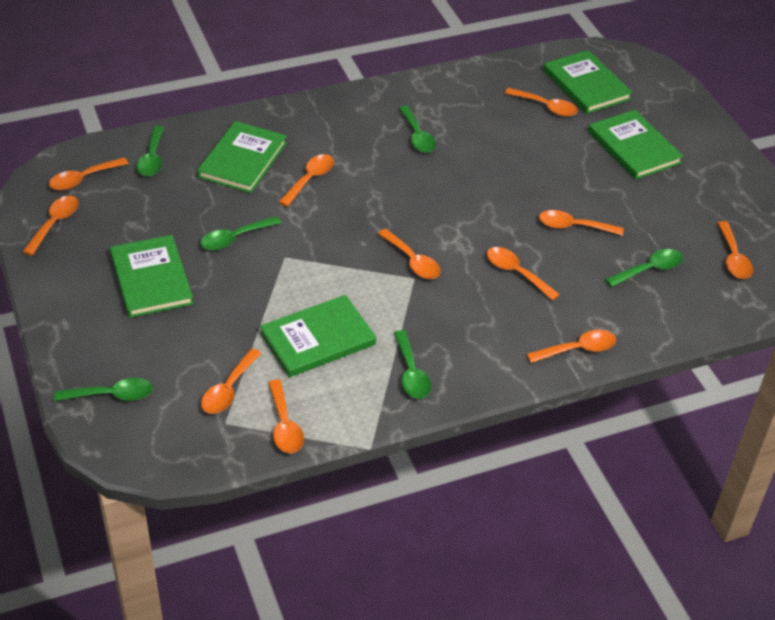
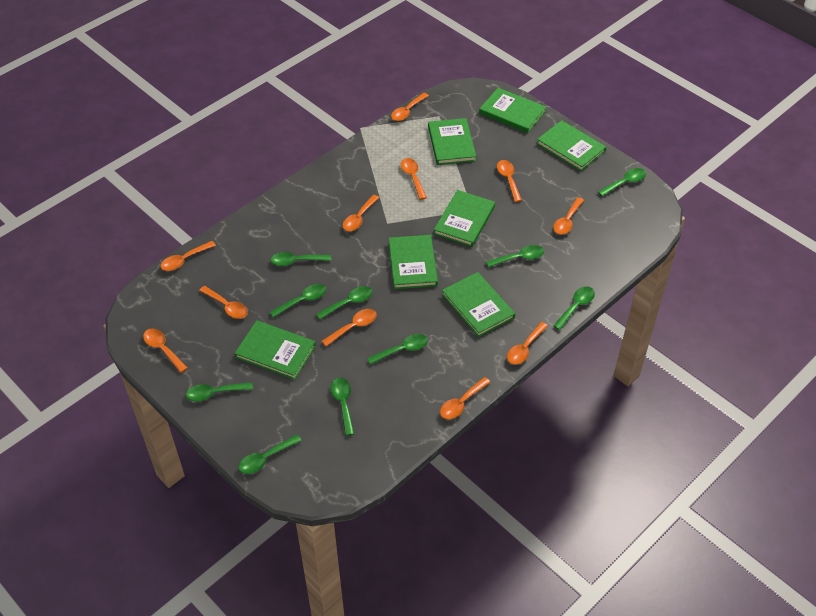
green book: 5 -> 7
green spoon: 6 -> 10

